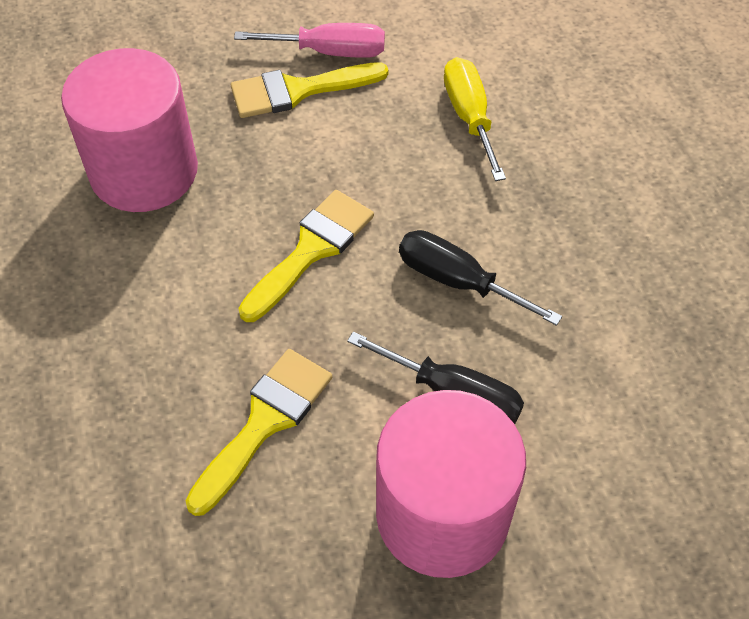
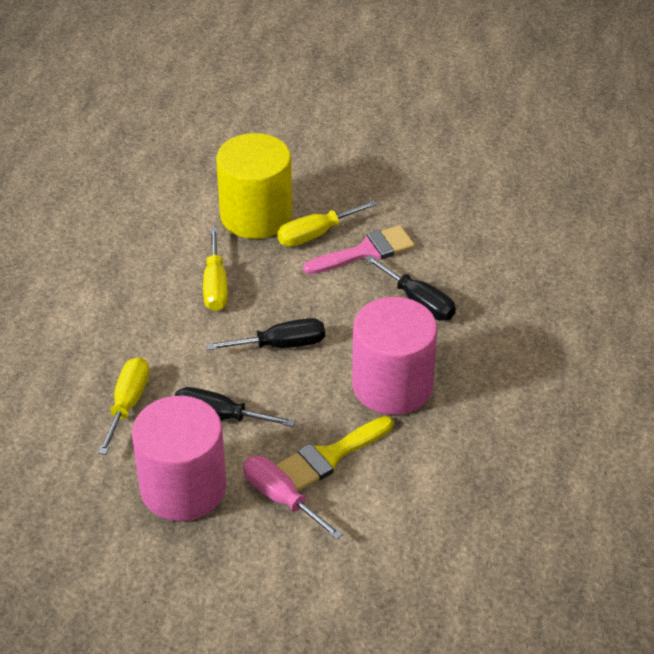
black screwdriver: 2 -> 3
pink brush: 0 -> 1
yellow brush: 3 -> 1
yellow cylinder: 0 -> 1
yellow screwdriver: 1 -> 3

